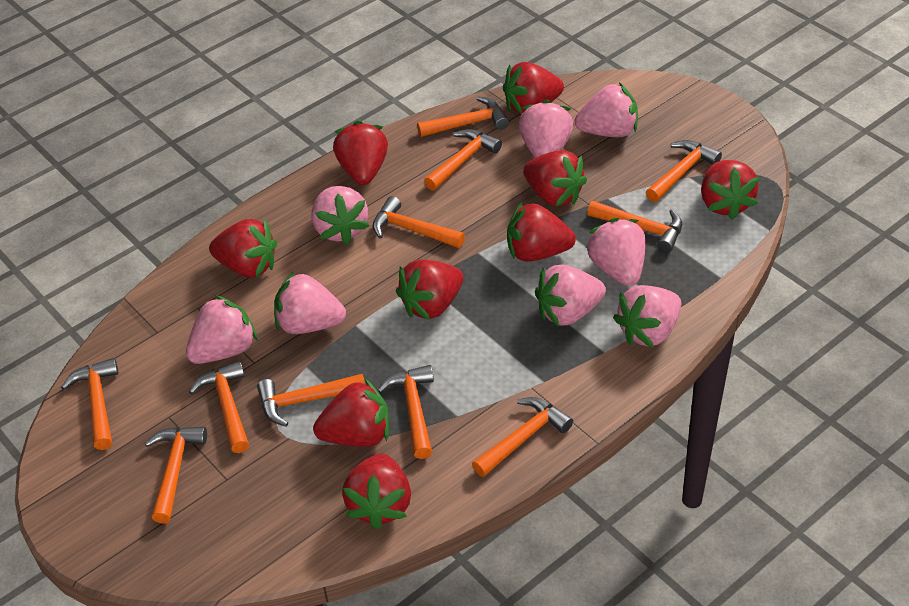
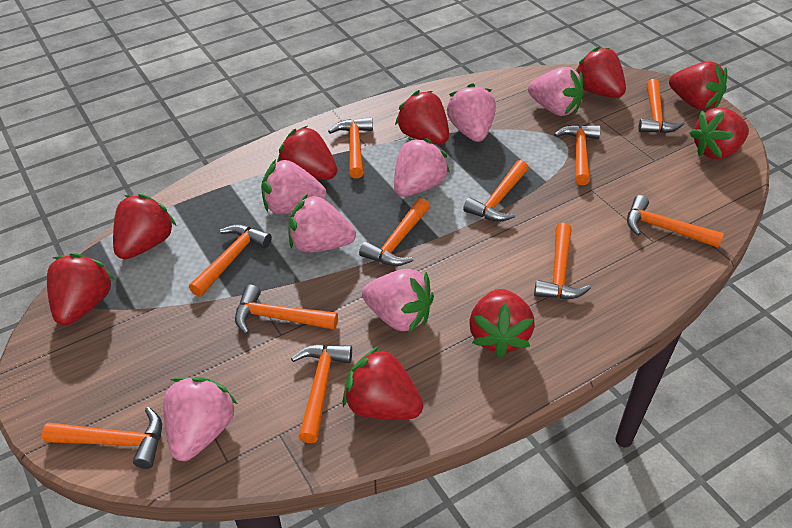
pink strawberry: 8 -> 7

